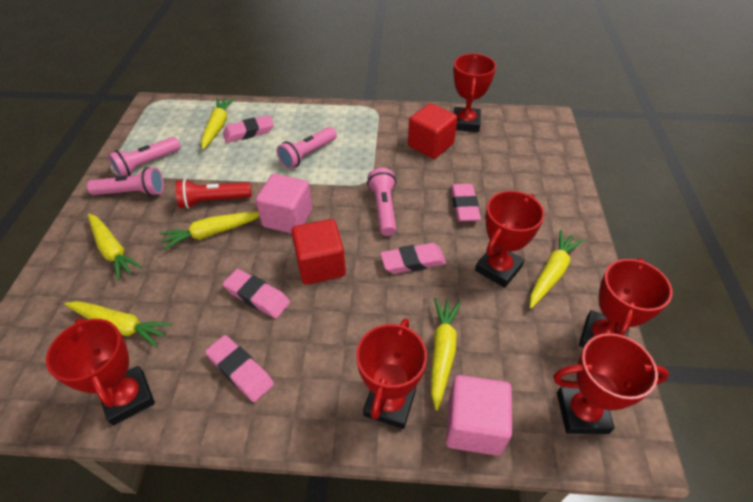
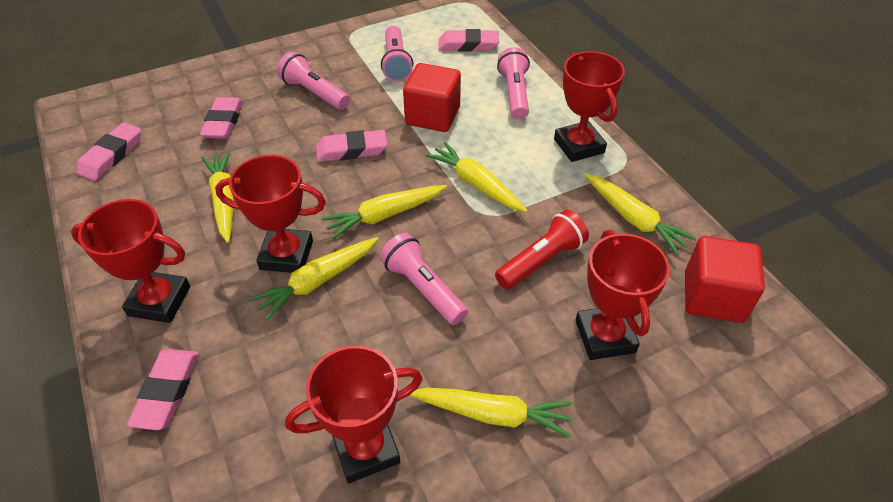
pink cube: 2 -> 0
red trophy: 6 -> 5

